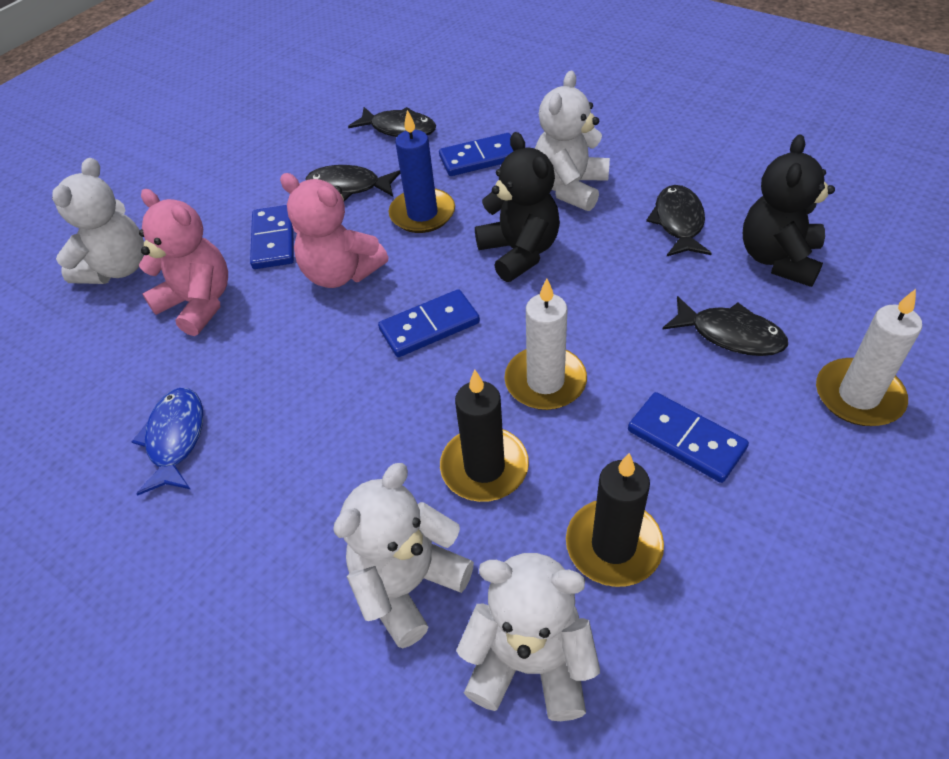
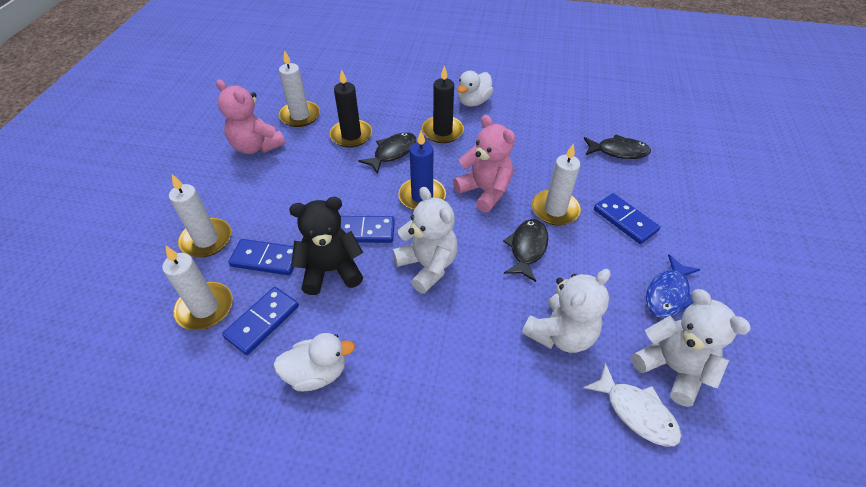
black fish: 4 -> 3
black teddy bear: 2 -> 1
white candle: 2 -> 4
white duck: 0 -> 2
white fish: 0 -> 1
white teddy bear: 4 -> 3

